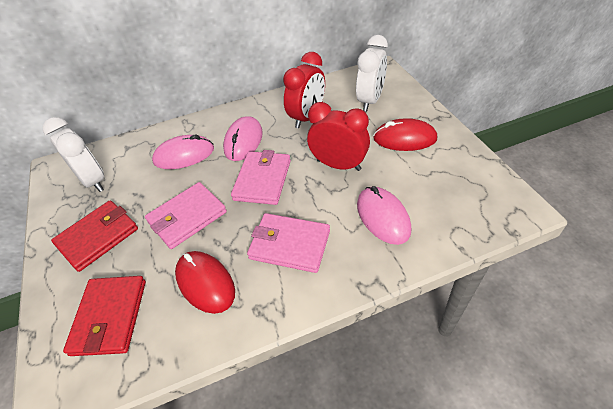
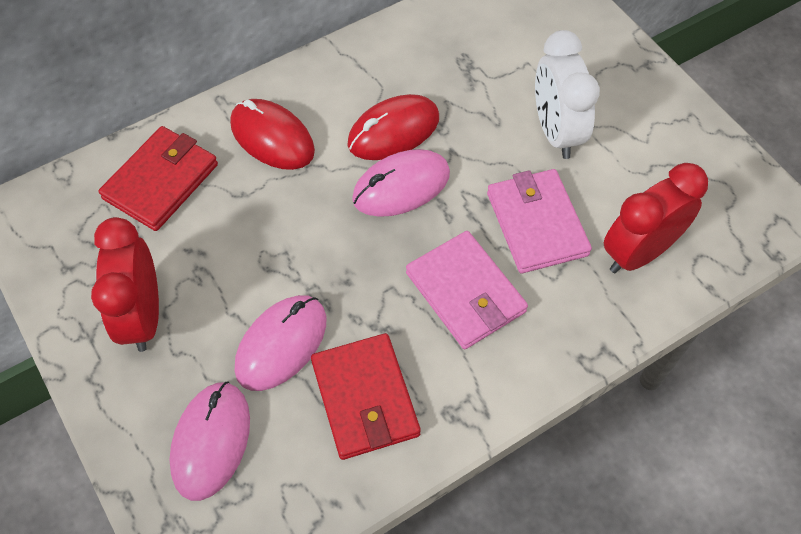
pink wallet: 3 -> 2
white clock: 2 -> 1

